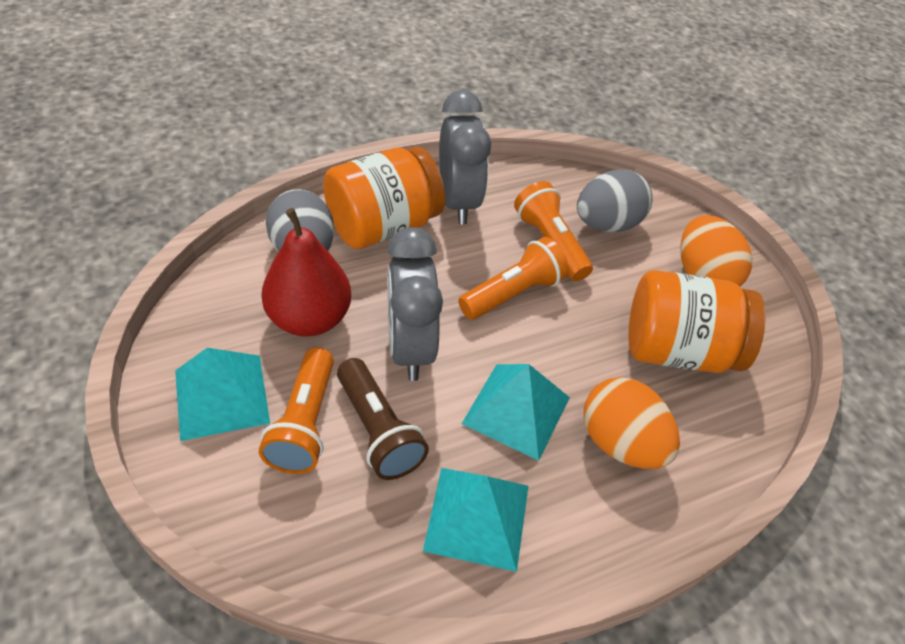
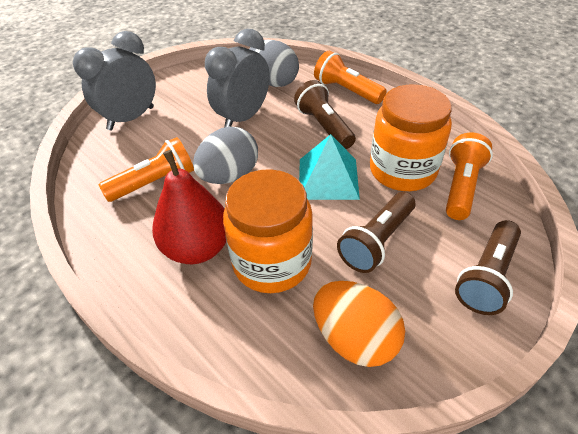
brown flashlight: 1 -> 3
orange egg: 2 -> 1
turquoise pyramid: 3 -> 1

